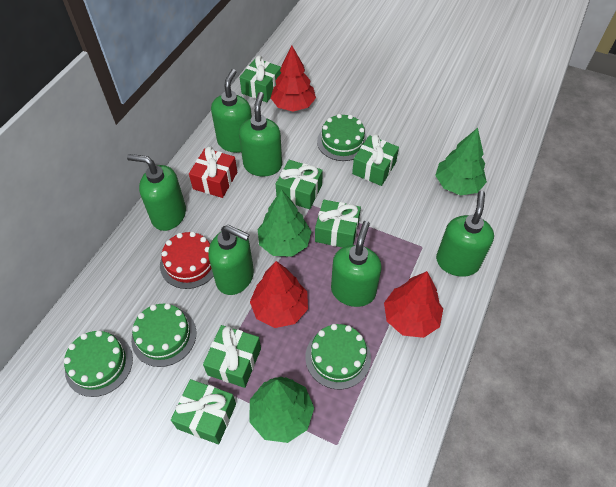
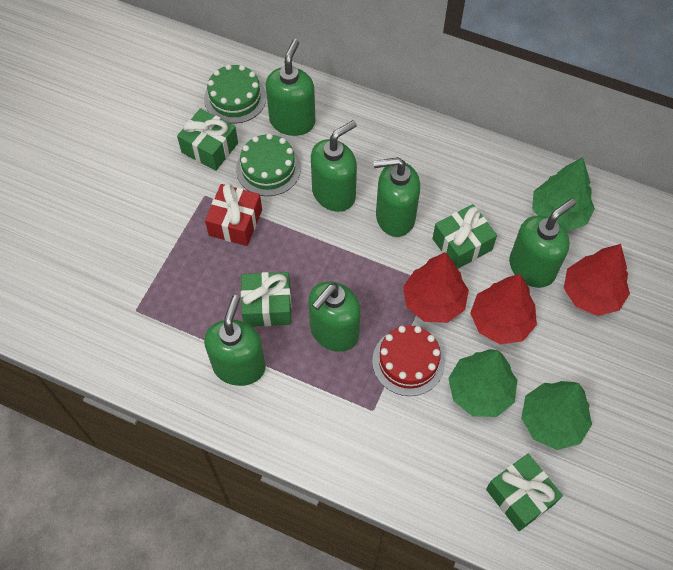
green cake: 4 -> 2
green gift: 6 -> 4

